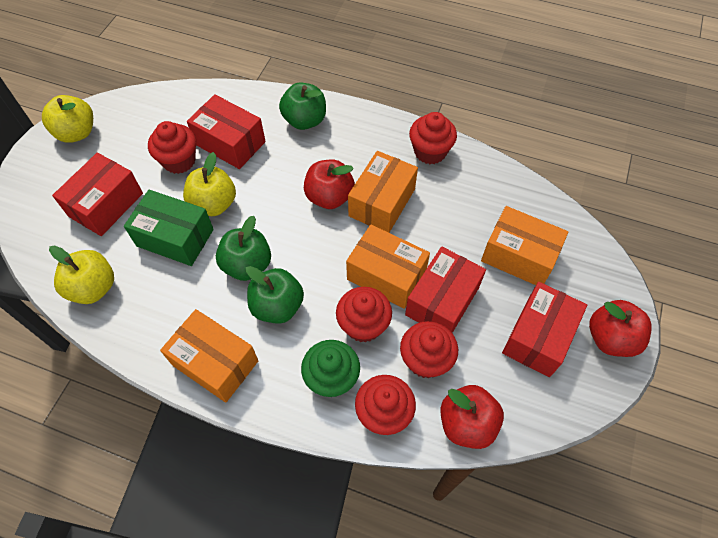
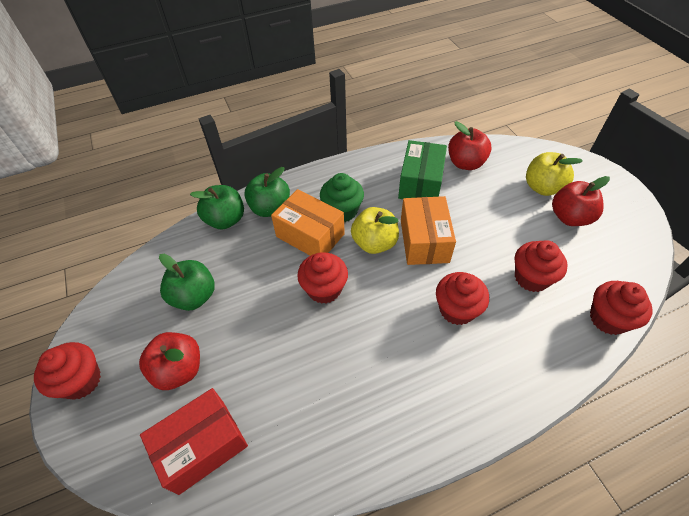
orange box: 4 -> 2
red box: 4 -> 1
yellow apple: 3 -> 2

